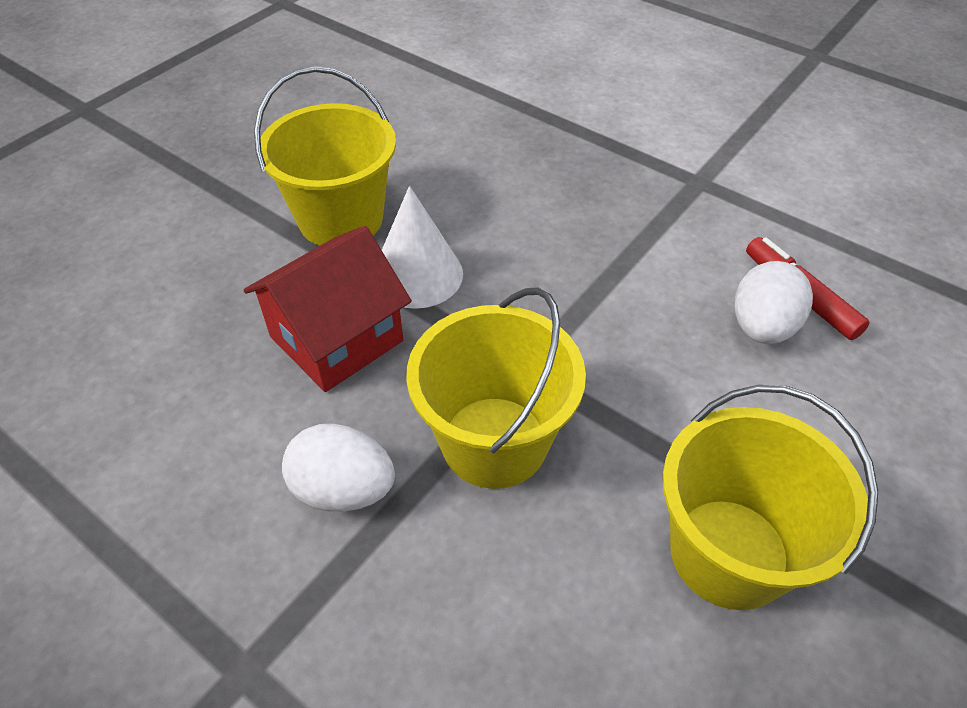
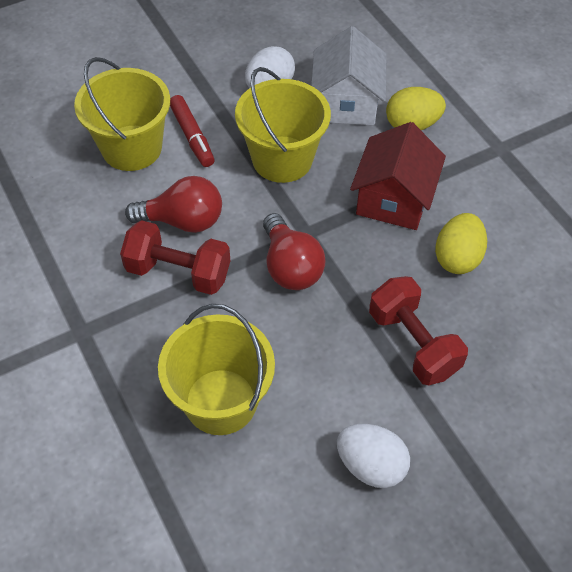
red dumbbell: 0 -> 2
red light bulb: 0 -> 2
white cone: 1 -> 0
white house: 0 -> 1
yellow egg: 0 -> 2

